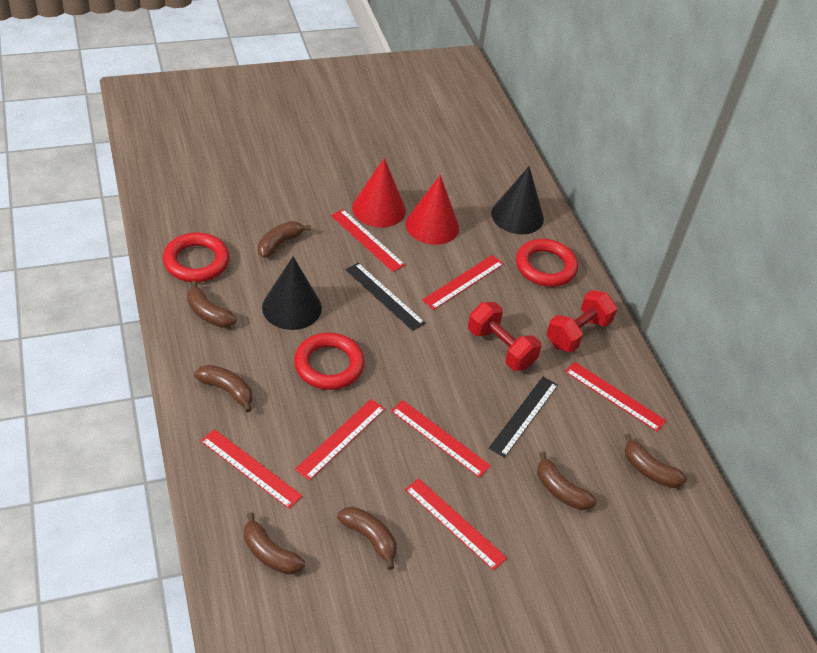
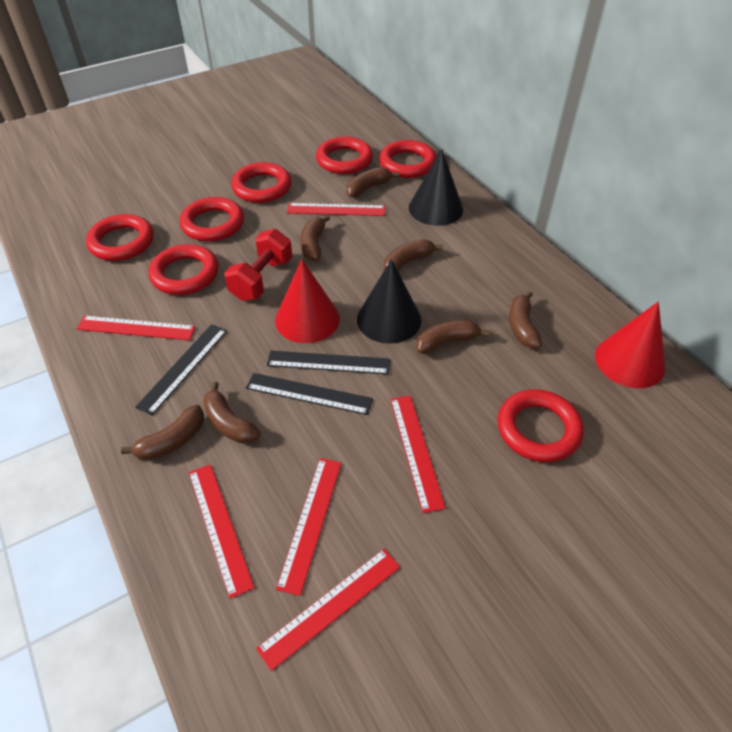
black ruler: 2 -> 3
red dumbbell: 2 -> 1
red ring: 3 -> 7
red ruler: 7 -> 6

